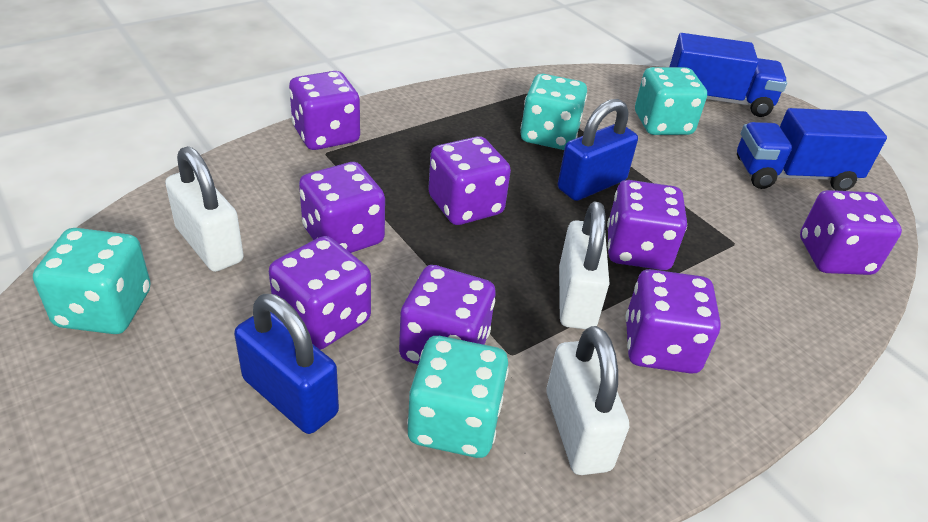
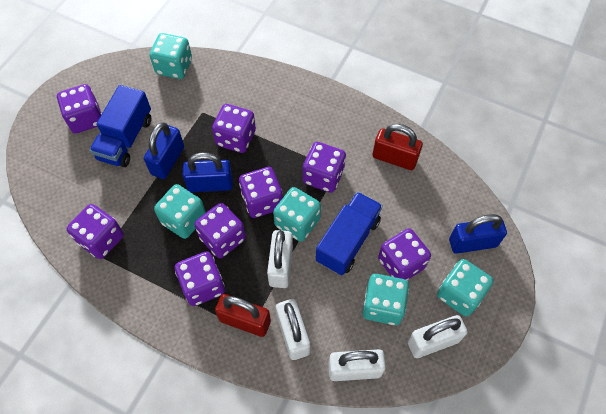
blue padlock: 2 -> 3
red padlock: 0 -> 2
turquoise dice: 4 -> 5
white padlock: 3 -> 4

